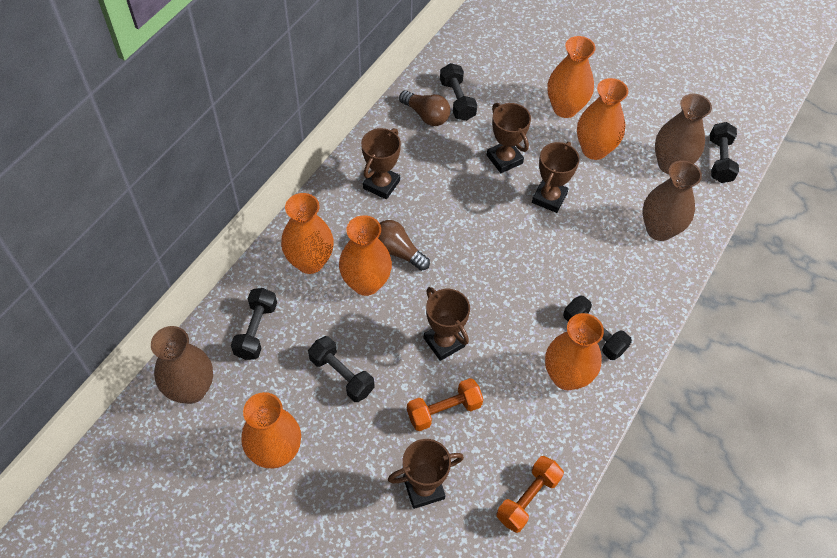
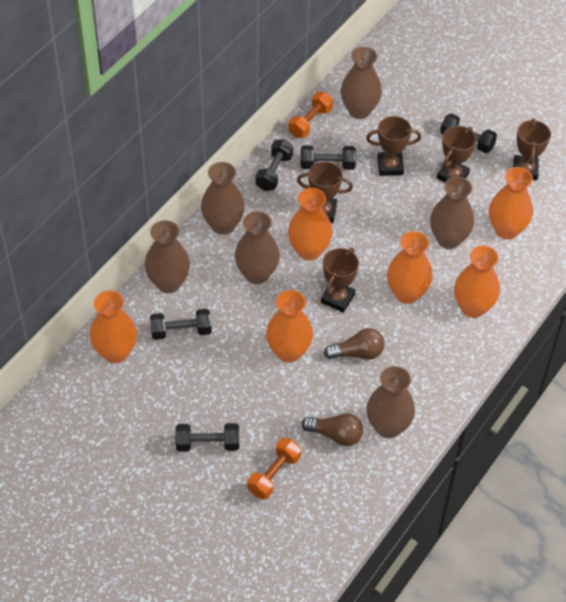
brown vase: 3 -> 6

